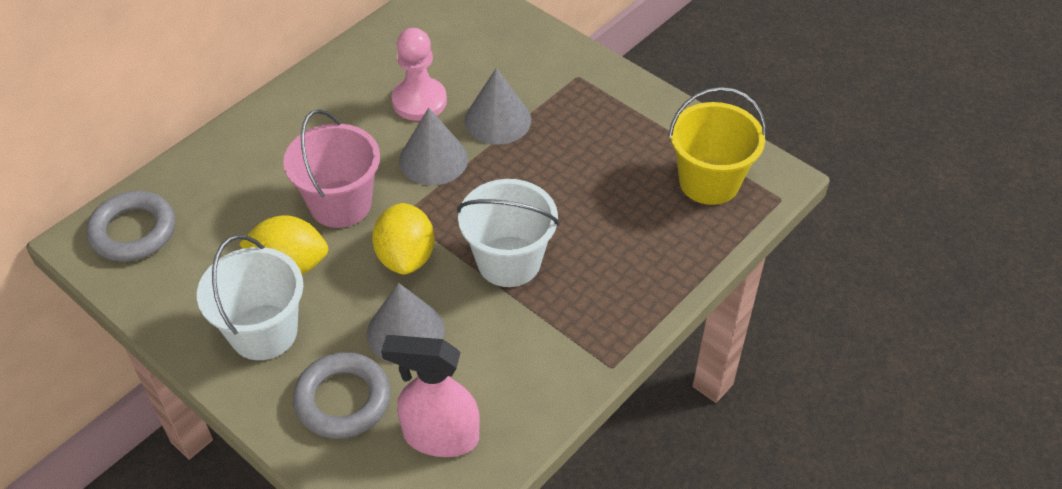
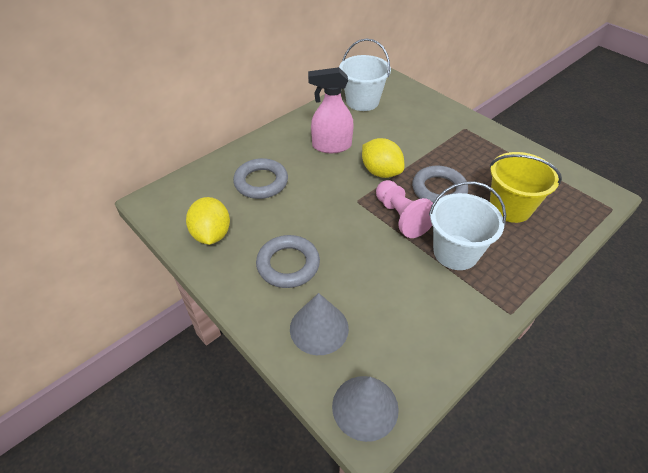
grey cone: 3 -> 2
grey ring: 2 -> 3
pink bucket: 1 -> 0

